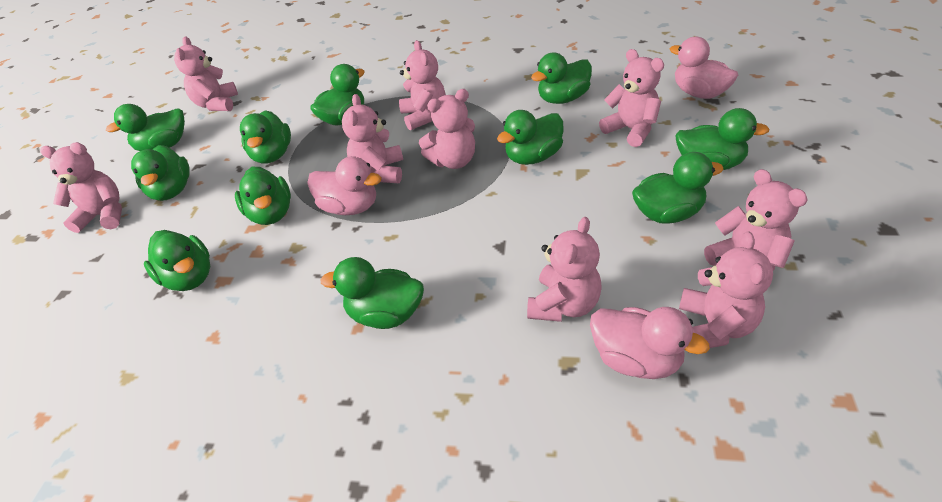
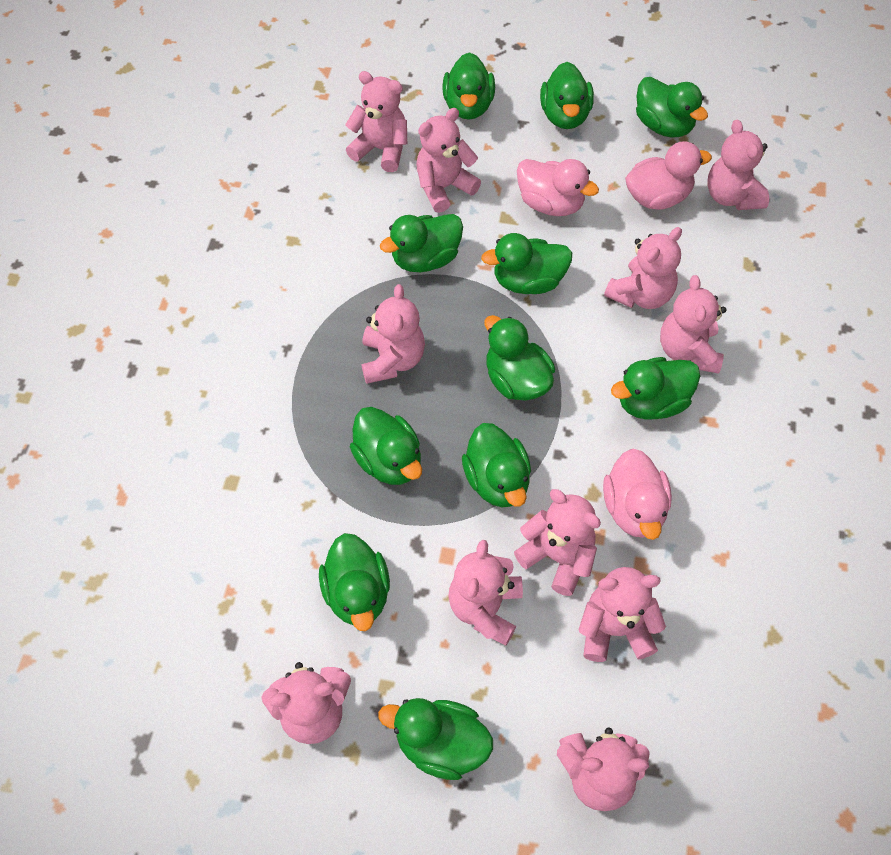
pink teddy bear: 9 -> 11

